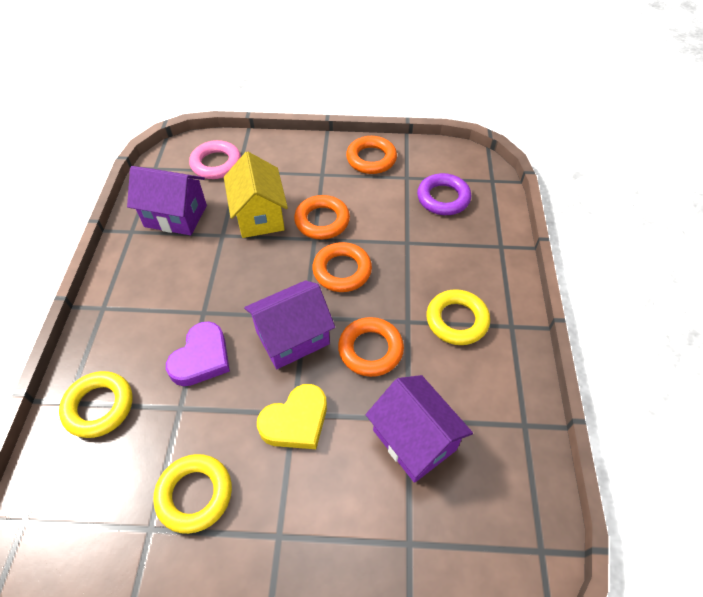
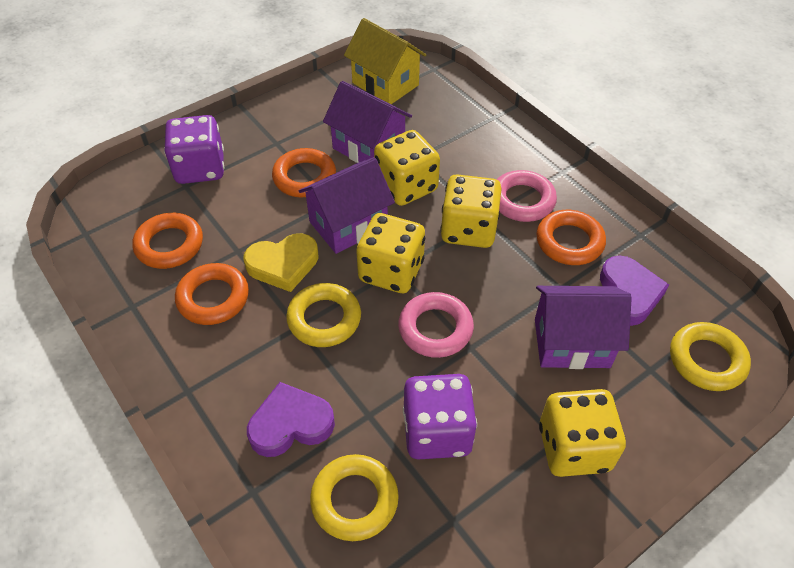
pink ring: 1 -> 2
purple dice: 0 -> 2
purple heart: 1 -> 2
purple ring: 1 -> 0
yellow dice: 0 -> 4

